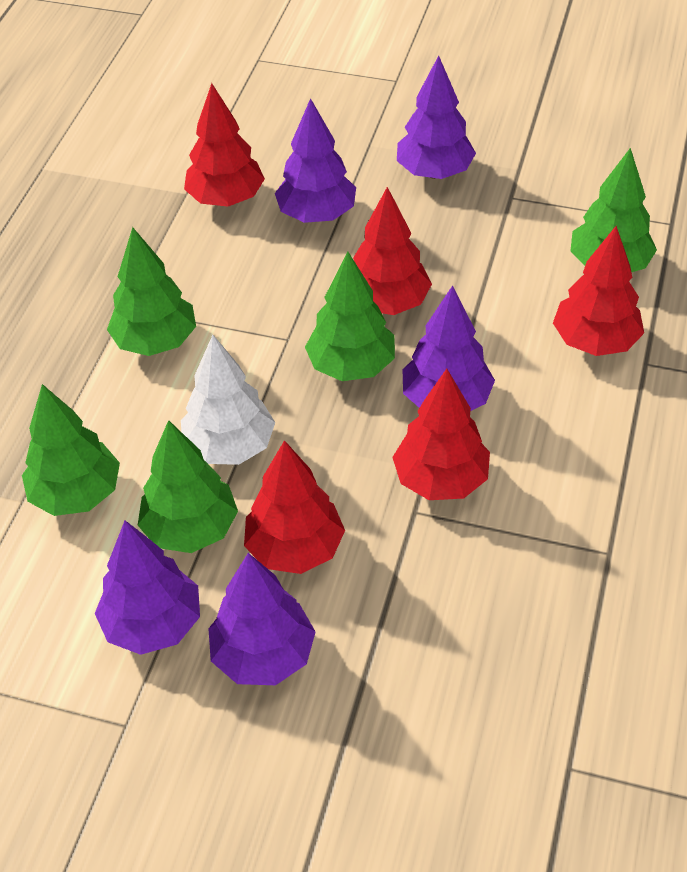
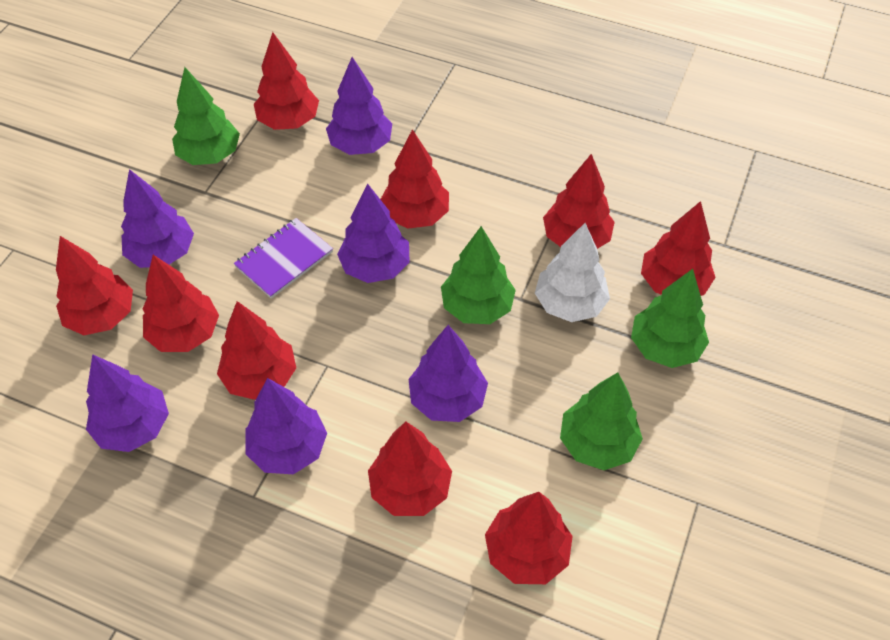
green tree: 5 -> 4
purple notebook: 0 -> 1
purple tree: 5 -> 6
red tree: 5 -> 9

